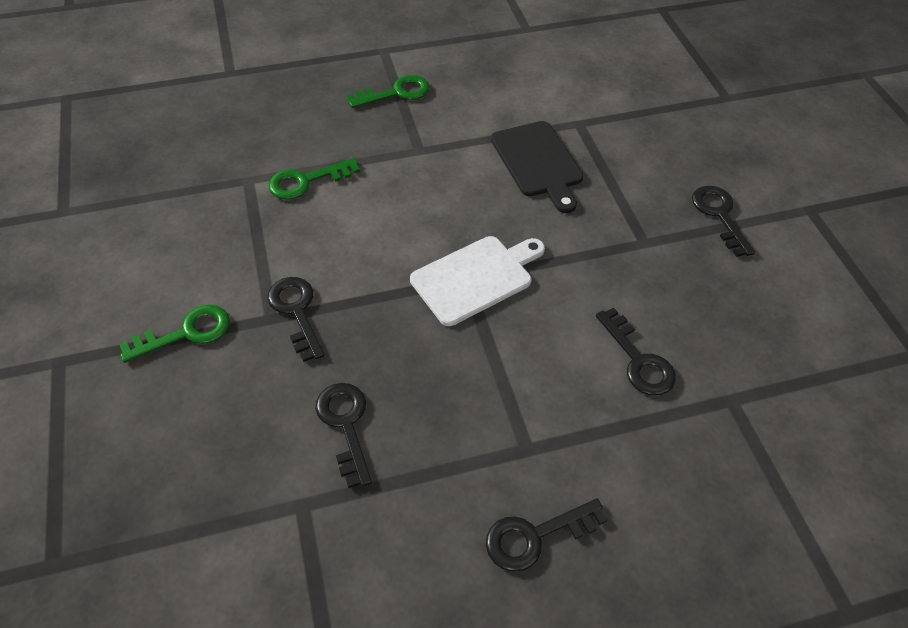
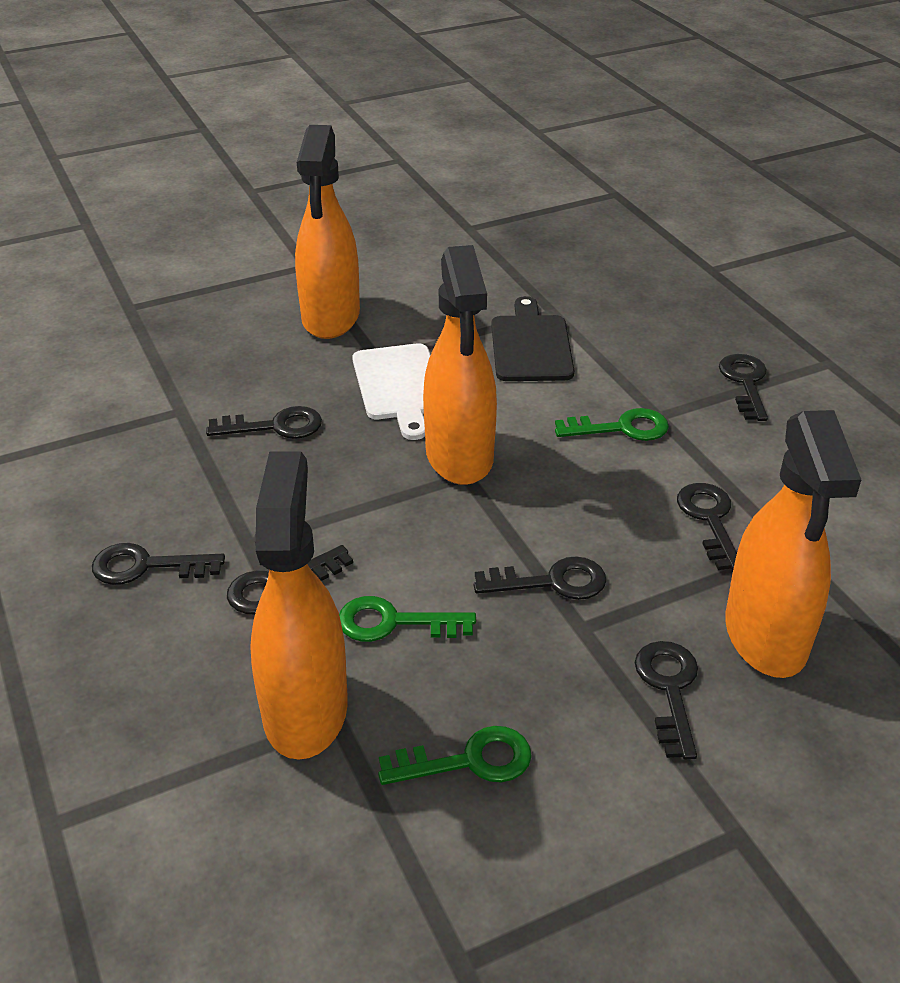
black key: 5 -> 7
orange spray bottle: 0 -> 4

